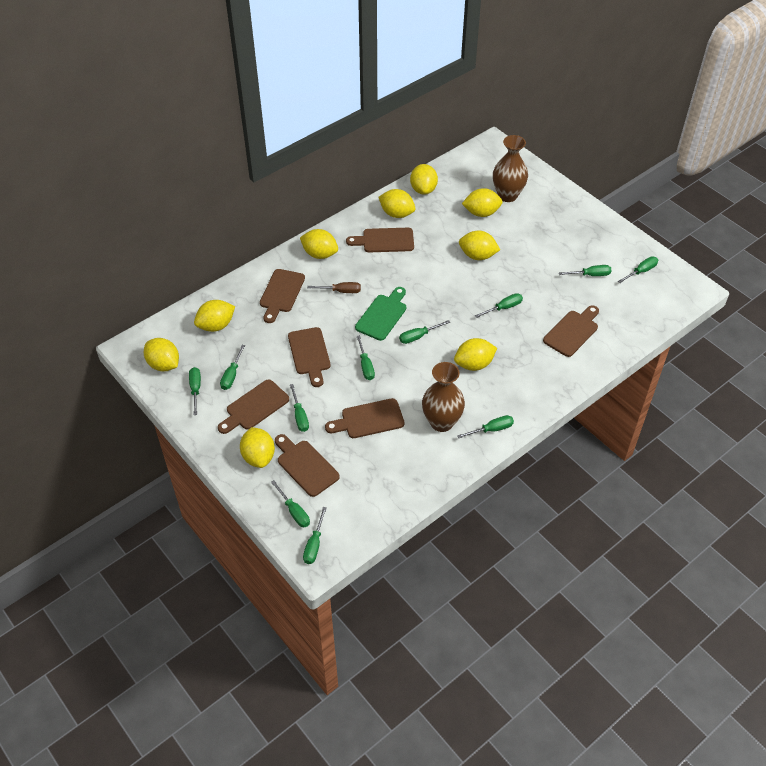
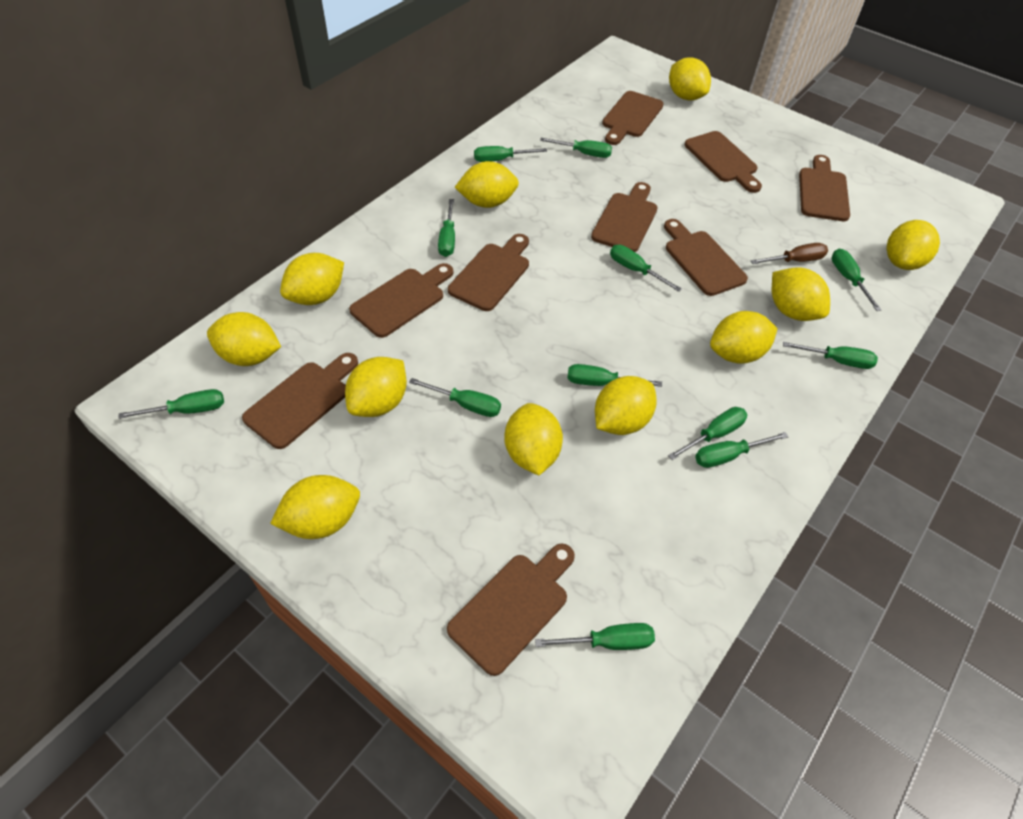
brown cutting board: 7 -> 9
brown vase: 2 -> 0
green cutting board: 1 -> 0
green screwdriver: 11 -> 12
yellow lemon: 9 -> 11

